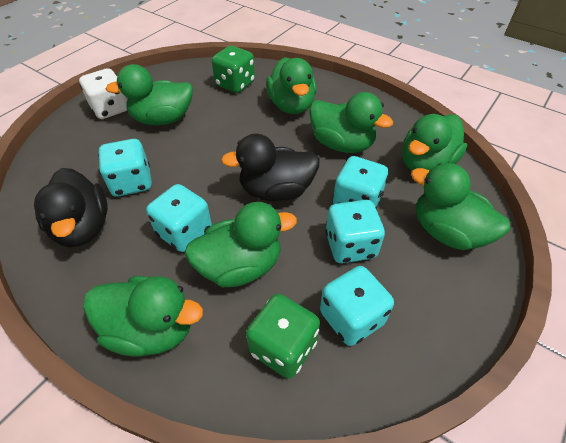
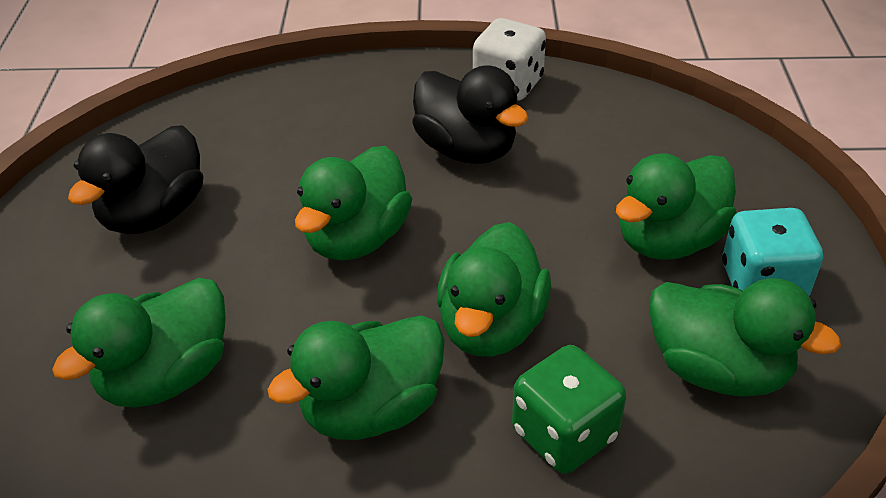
green dice: 2 -> 1
green duck: 7 -> 6
turquoise dice: 5 -> 1

